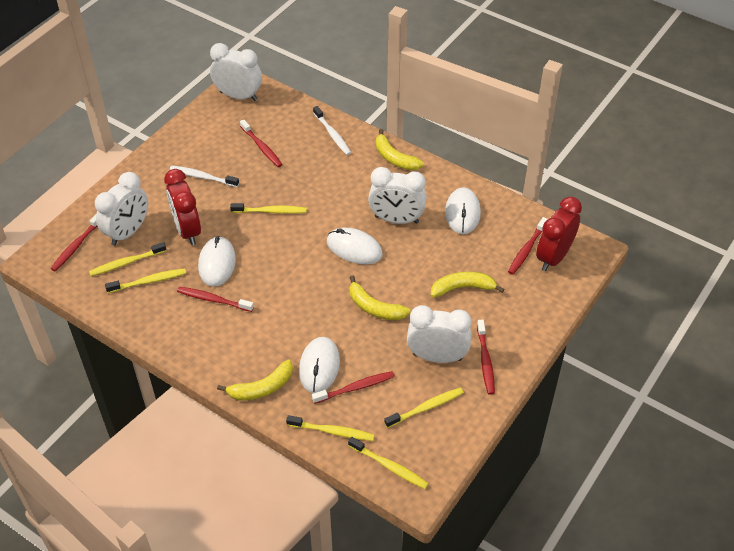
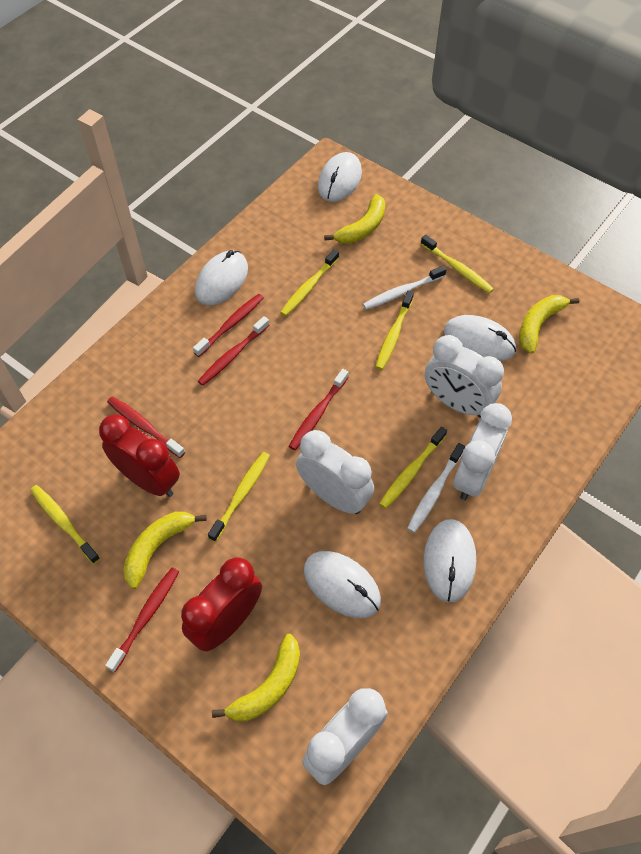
red toothbrush: 6 -> 5
white mouse: 4 -> 5

